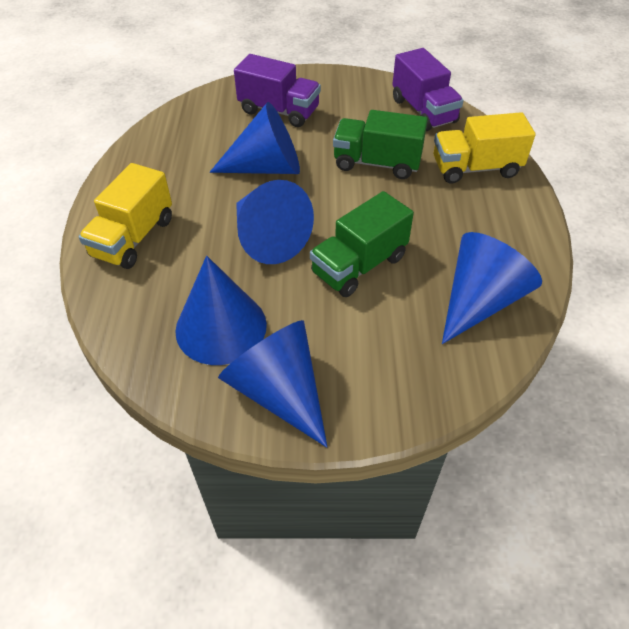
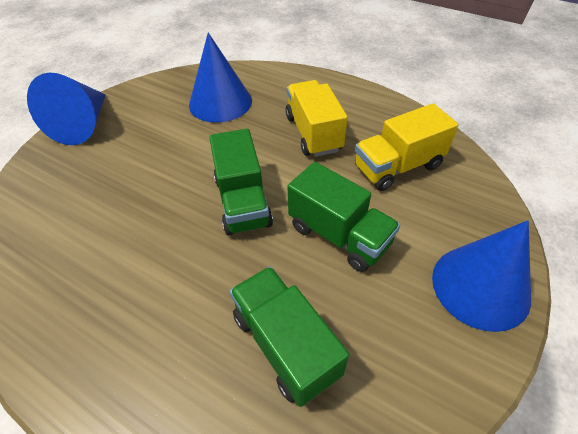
blue cone: 5 -> 3
green truck: 2 -> 3
purple truck: 2 -> 0

